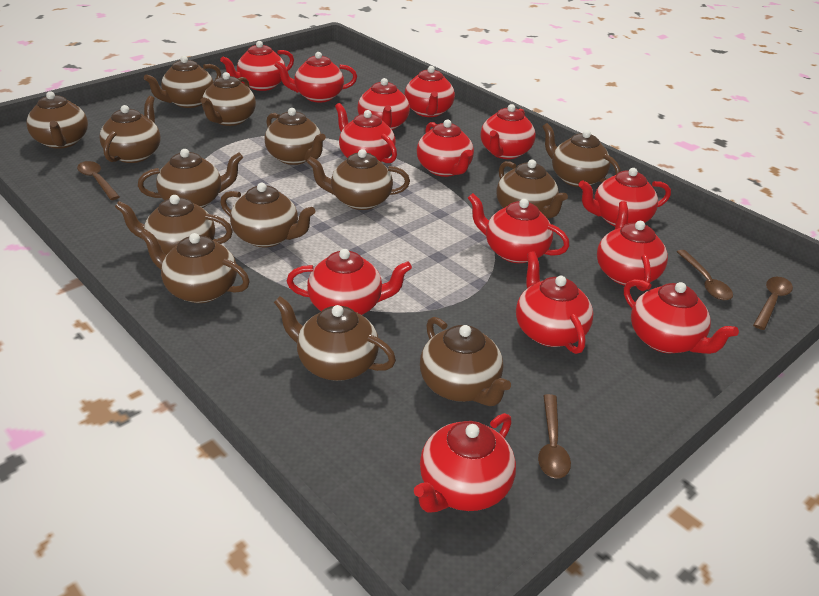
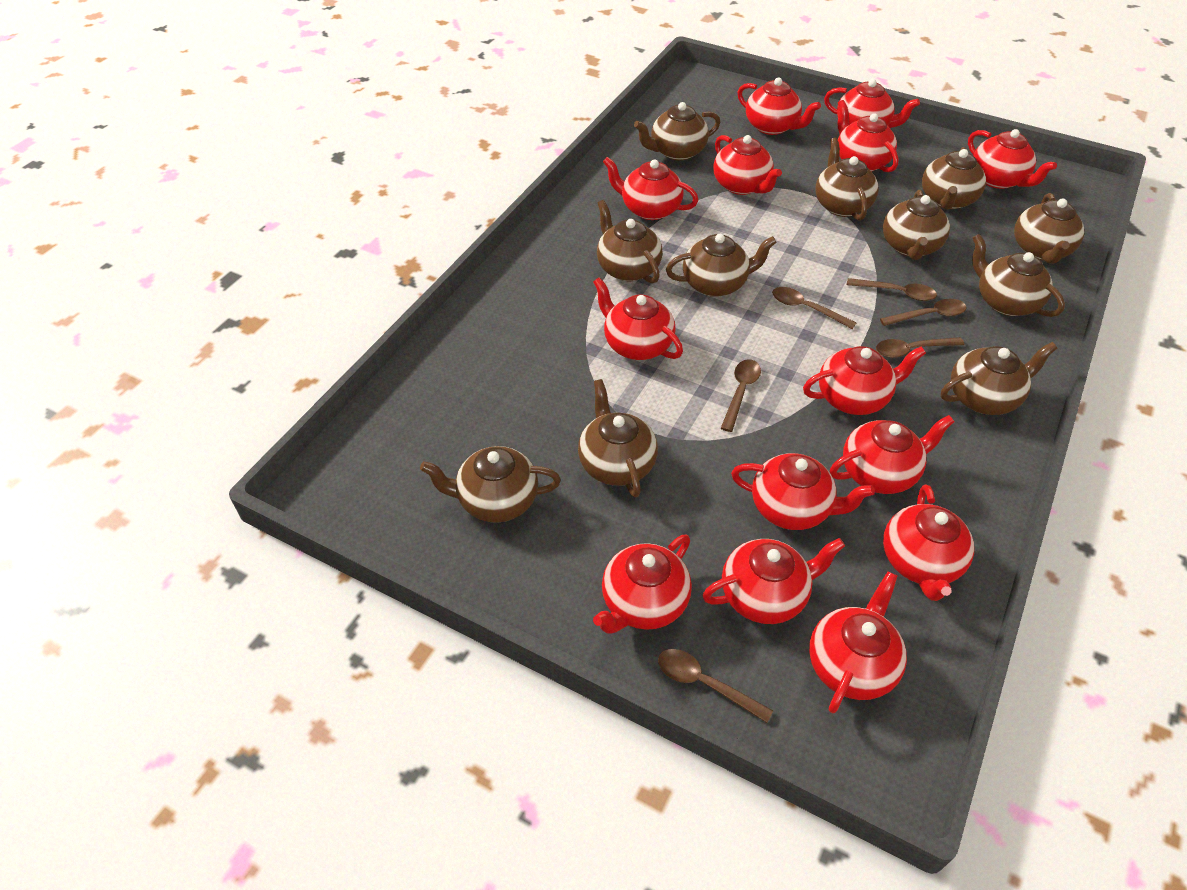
brown spoon: 4 -> 6
brown teapot: 14 -> 11

